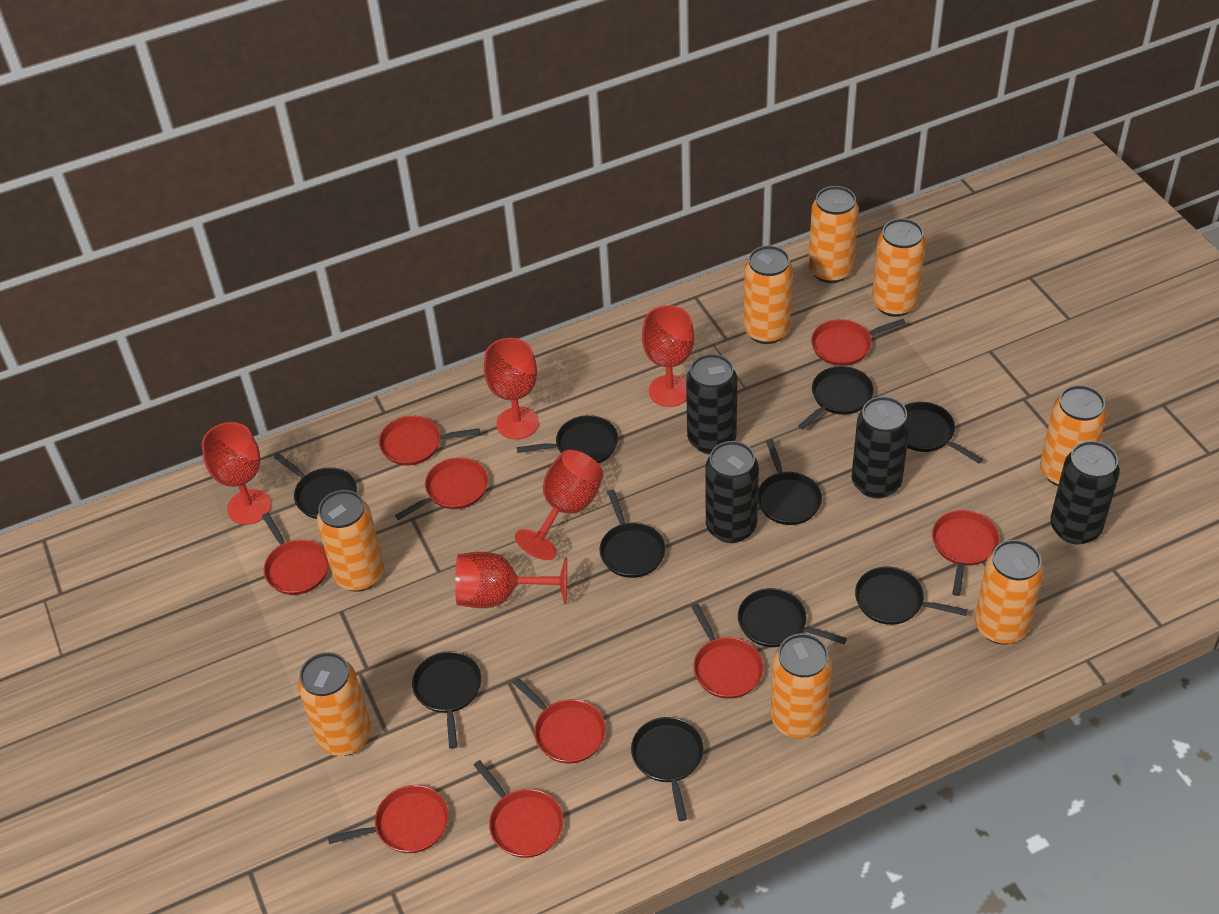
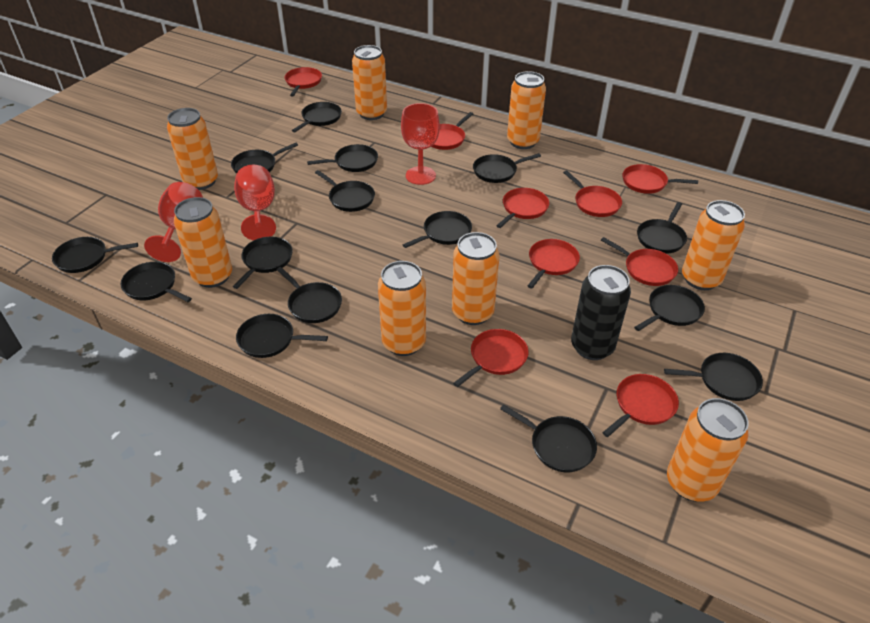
black can: 4 -> 1
black pan: 10 -> 15
red goblet: 5 -> 3

